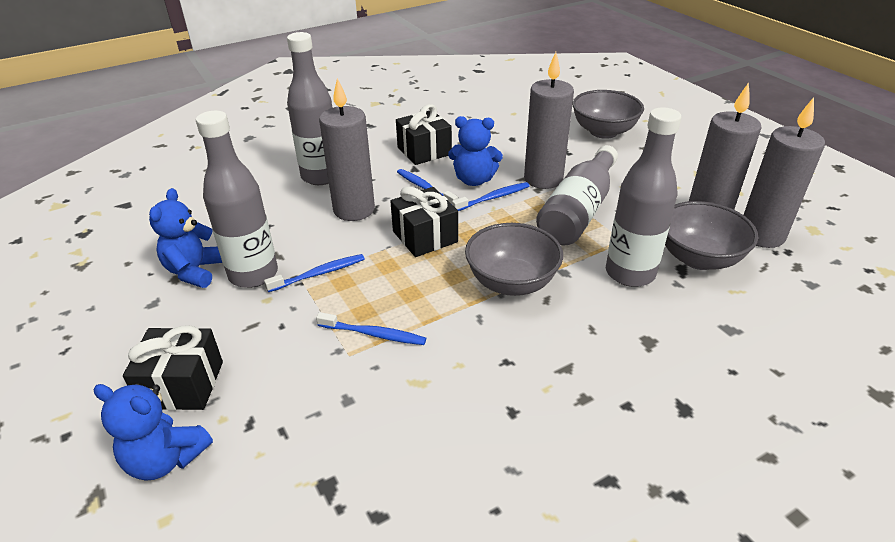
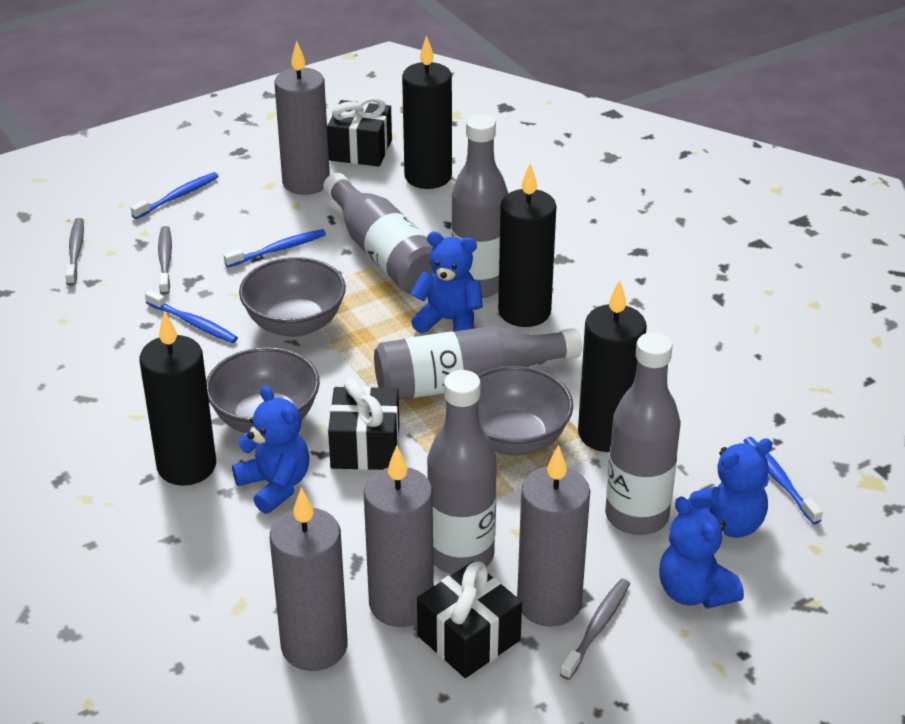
black candle: 0 -> 4
blue teddy bear: 3 -> 4
grey bottle: 4 -> 5
grey toothbrush: 0 -> 3

